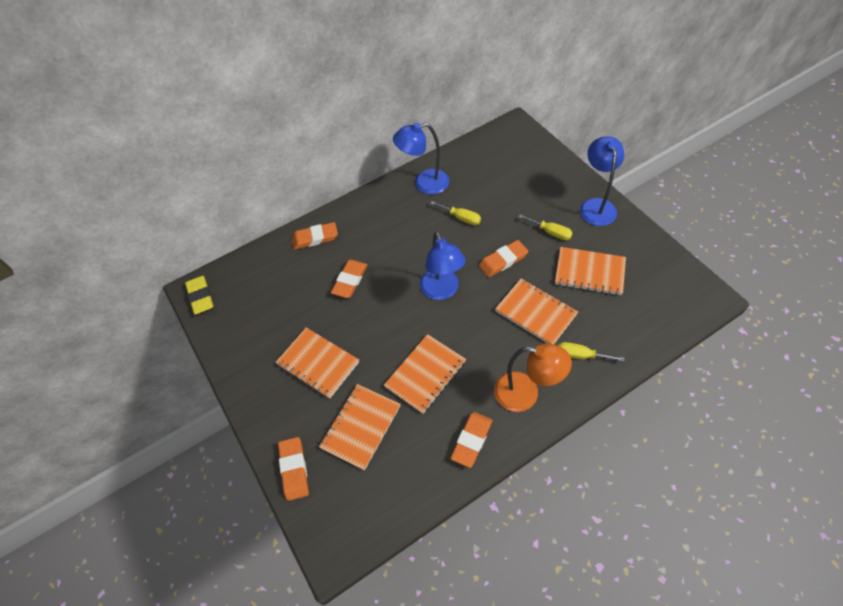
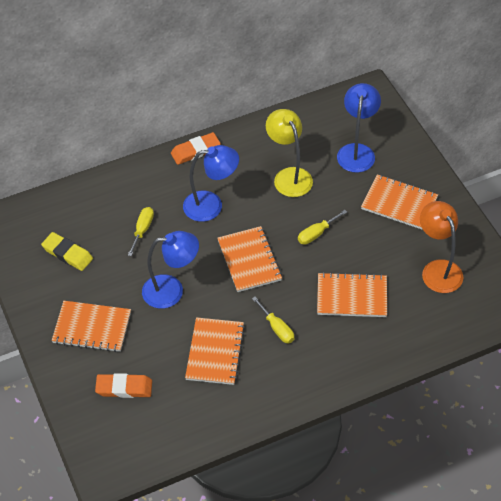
orange eraser: 5 -> 2
yellow lamp: 0 -> 1

